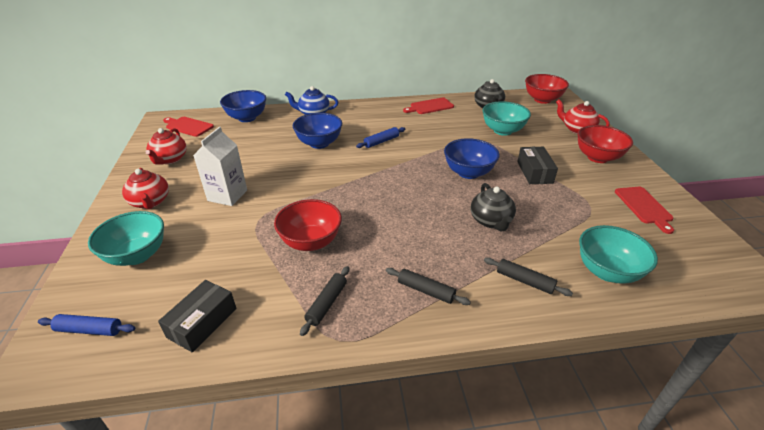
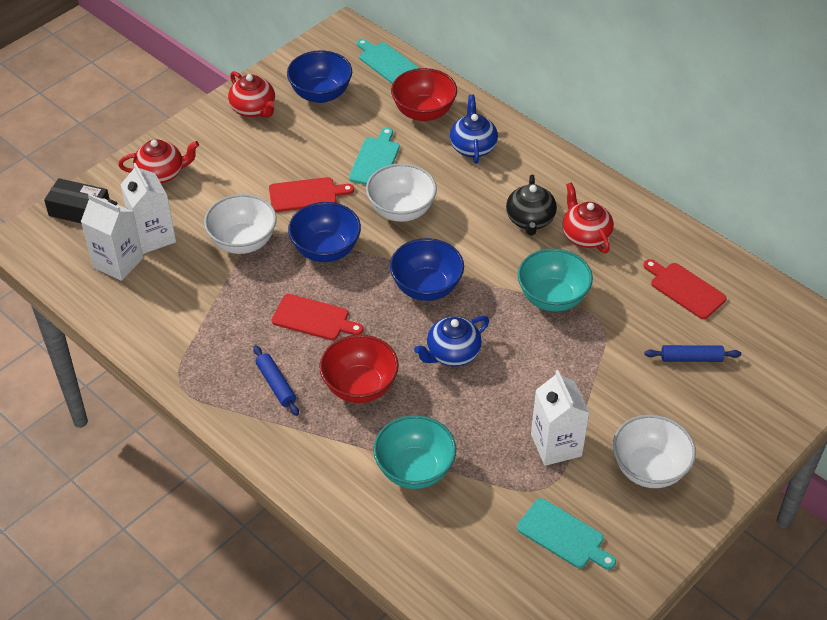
black box: 2 -> 1
black rolling pin: 3 -> 0
black teapot: 2 -> 1
blue teapot: 1 -> 2
red bowl: 3 -> 2
turquoise bowl: 3 -> 2
turquoise cutting board: 0 -> 3
white bowl: 0 -> 3
white carton: 1 -> 3

